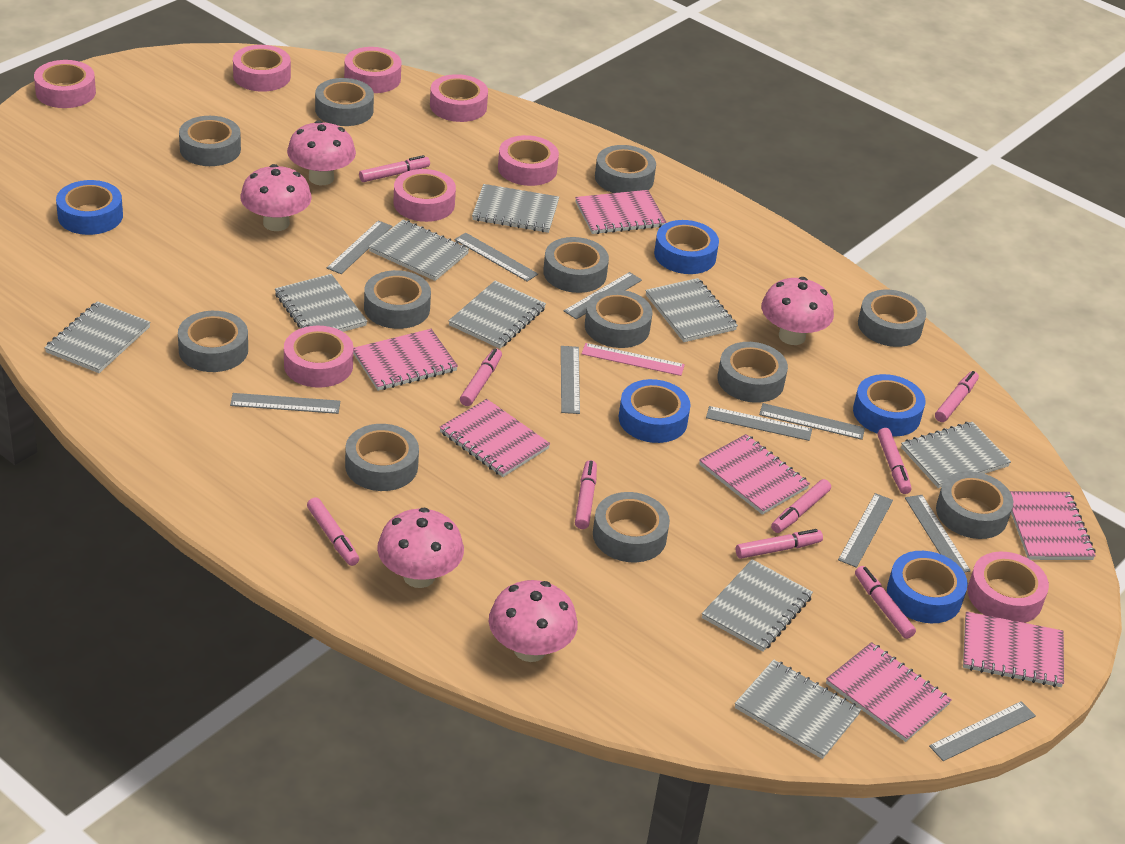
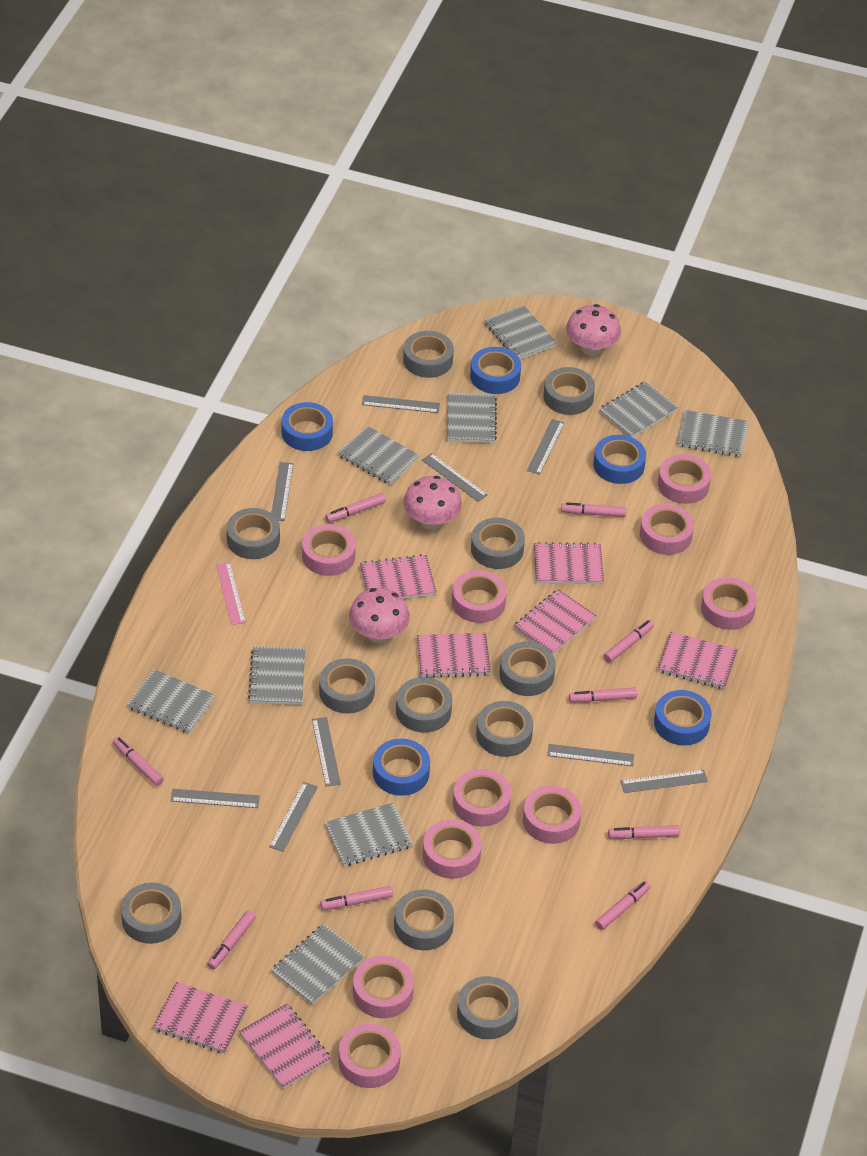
grey ruler: 10 -> 9
grey tape: 12 -> 11
pink mushroom: 5 -> 3
pink tape: 8 -> 10

